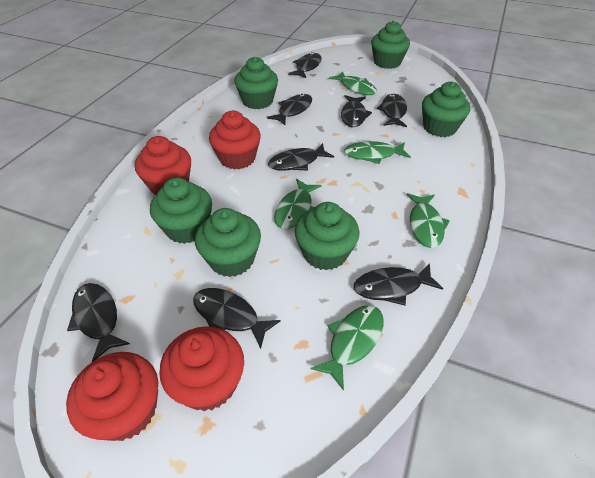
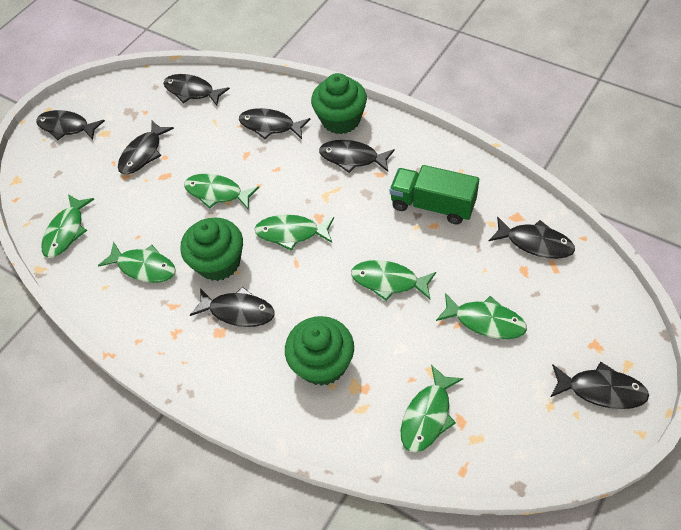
green cupcake: 6 -> 3
green fish: 5 -> 7
green truck: 0 -> 1
red cupcake: 4 -> 0

